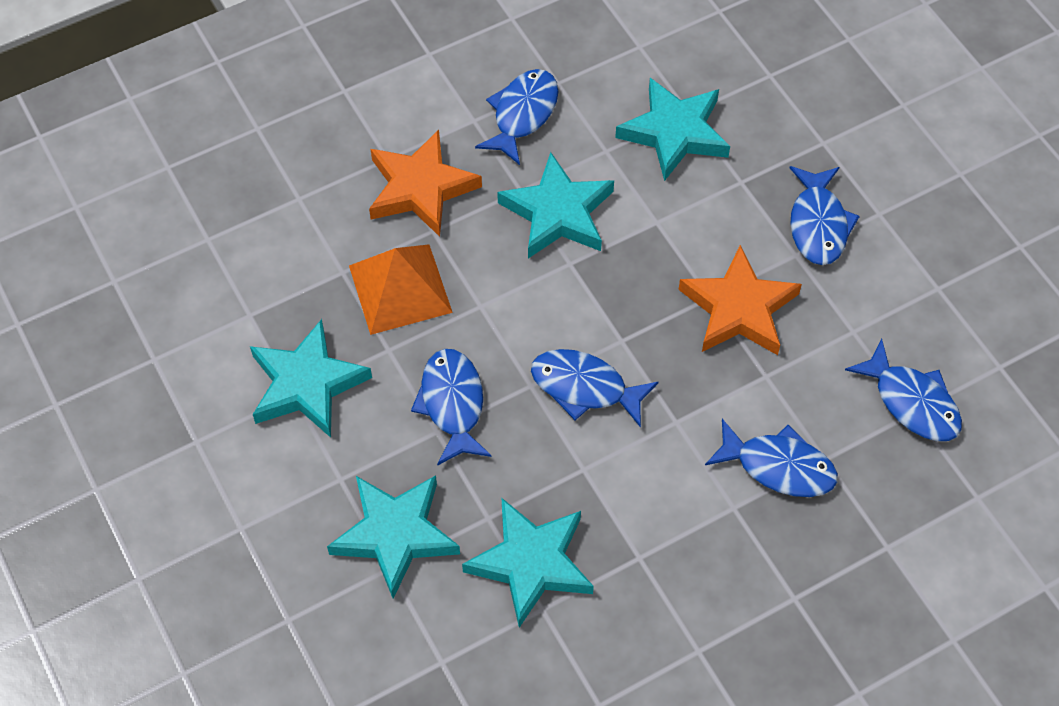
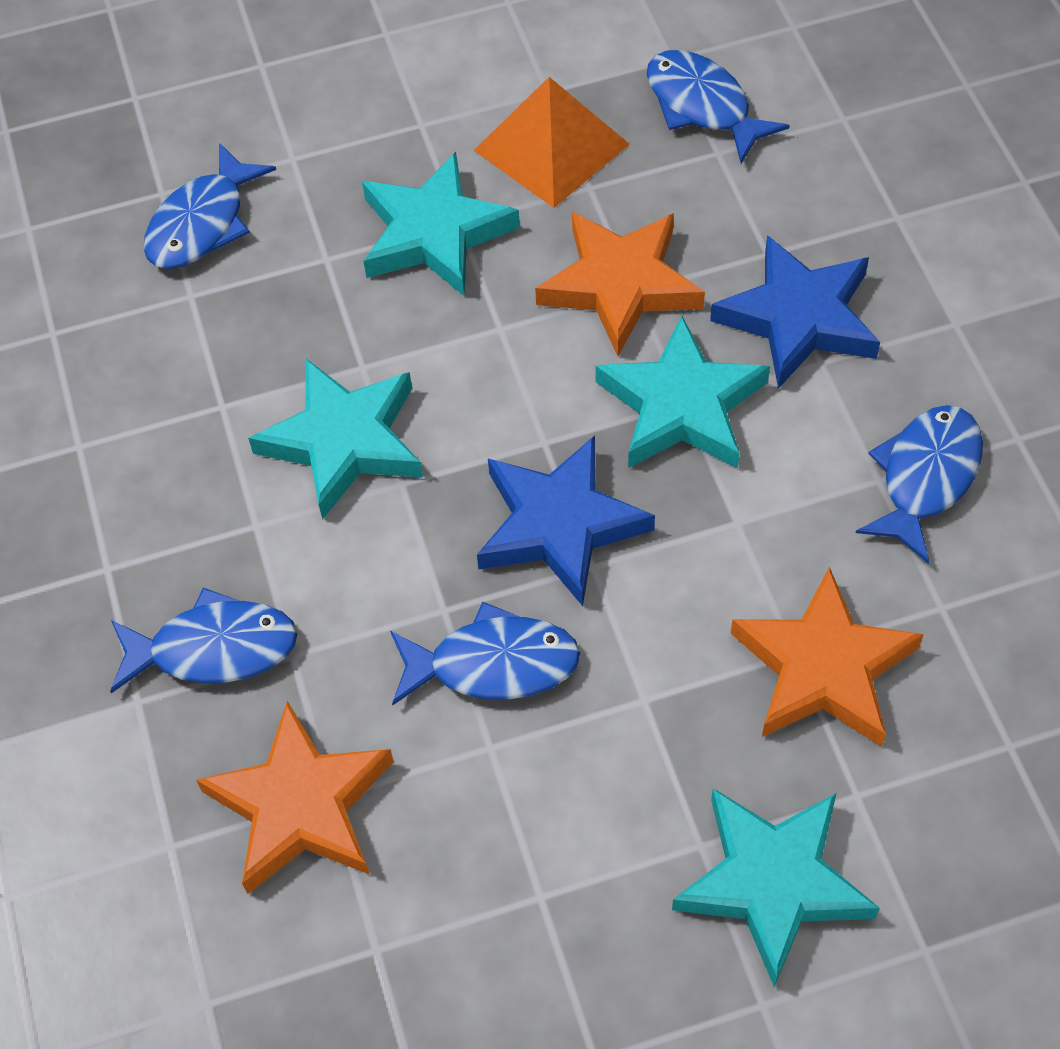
blue fish: 6 -> 5
blue star: 0 -> 2
orange star: 2 -> 3
turquoise star: 5 -> 4

